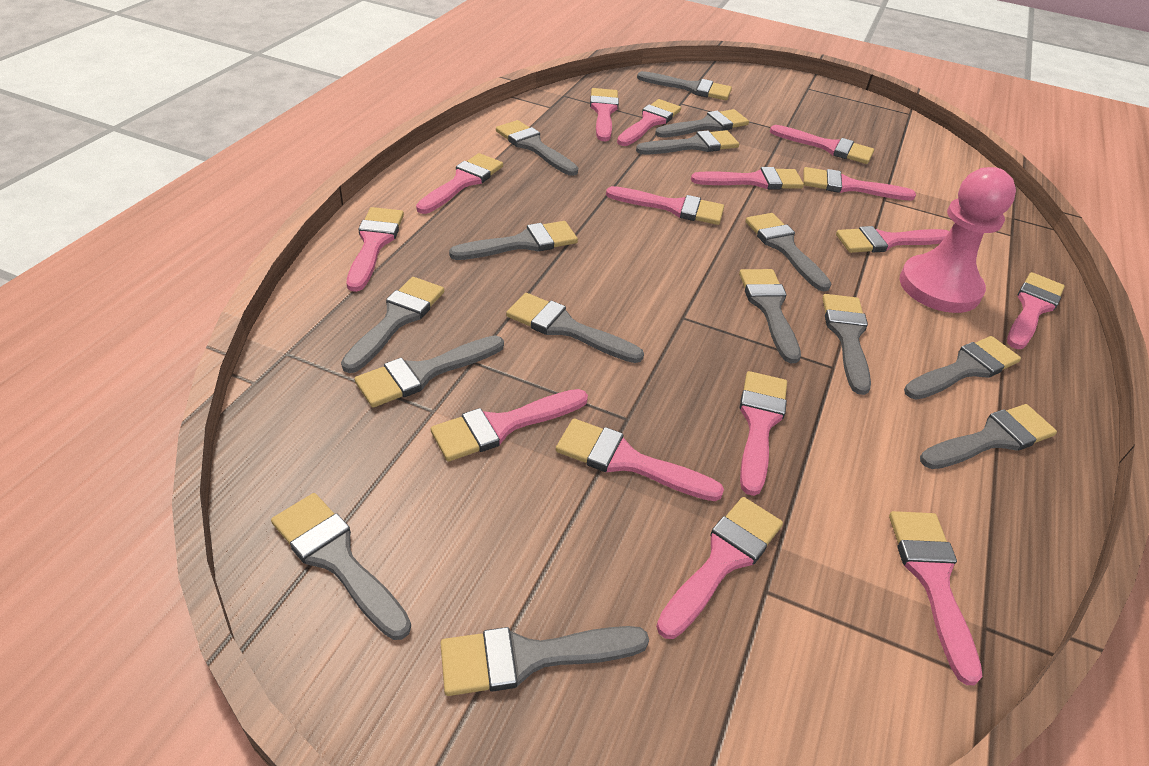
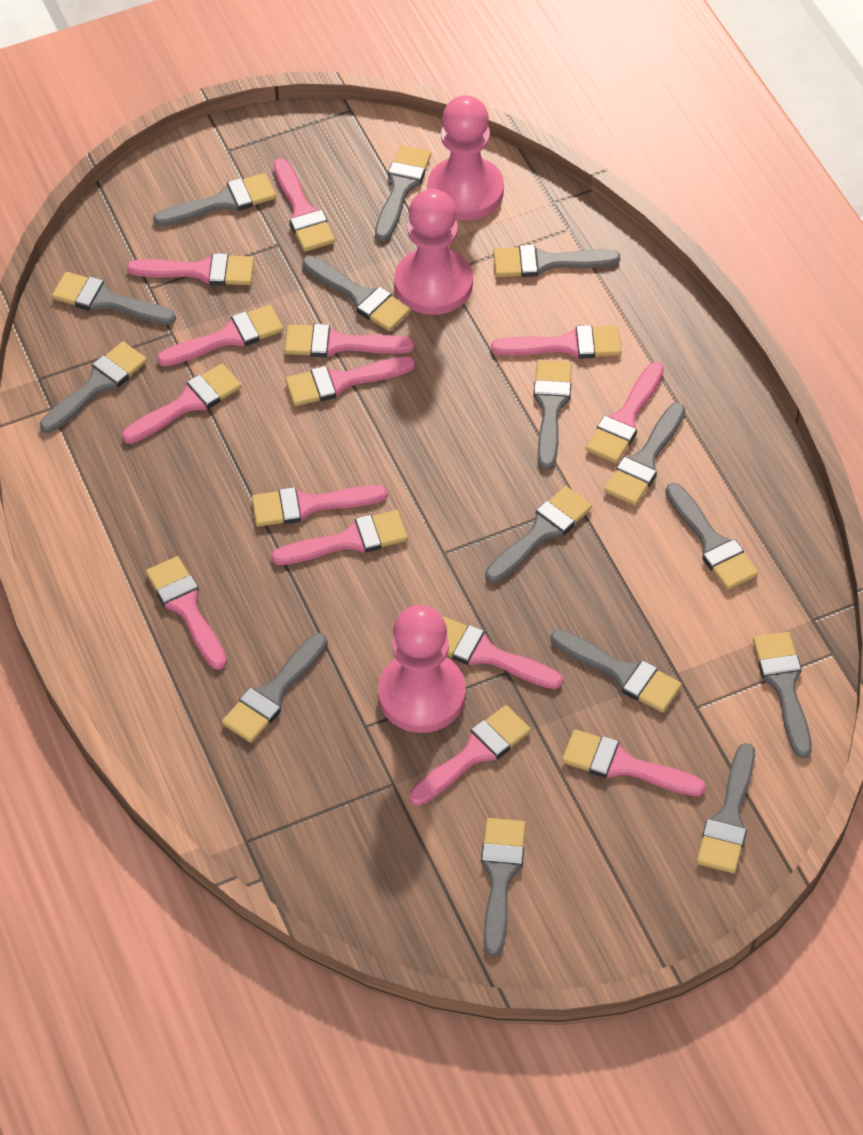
pink brush: 15 -> 14
pink pawn: 1 -> 3

